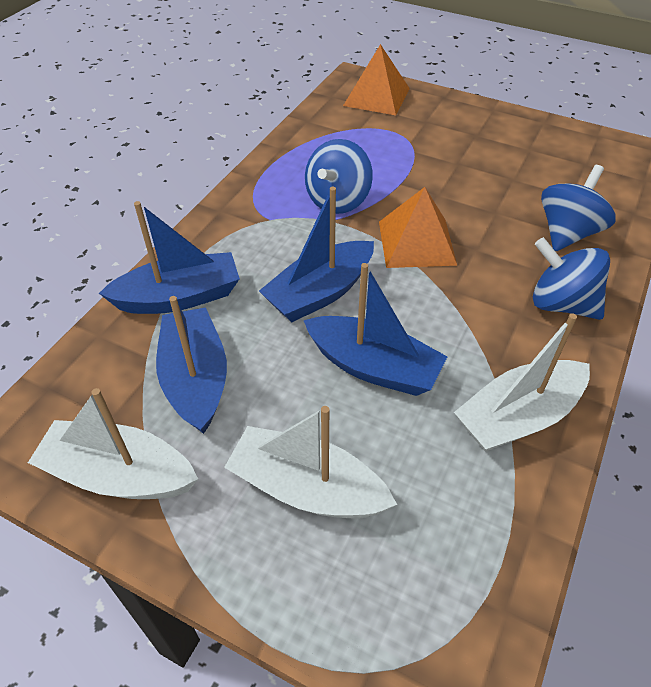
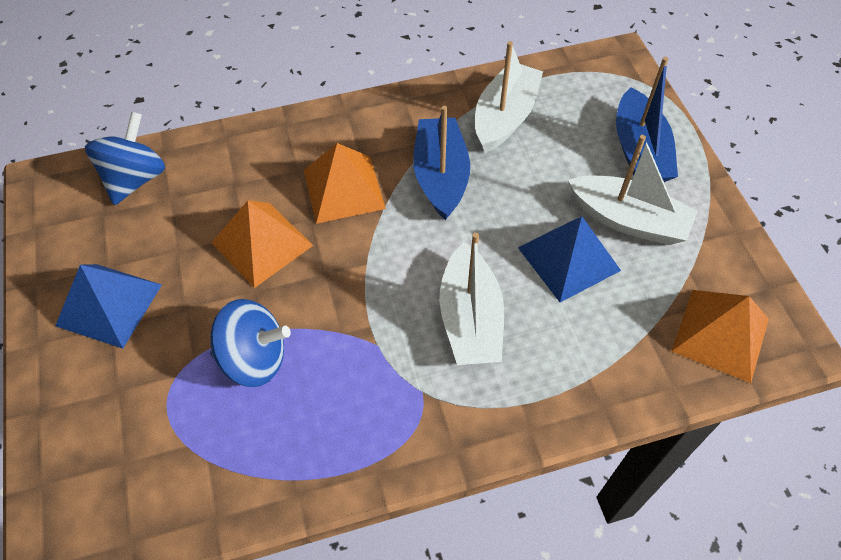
blue boat: 4 -> 2
blue pyramid: 0 -> 2
blue spinning top: 3 -> 2
orange pyramid: 2 -> 3

